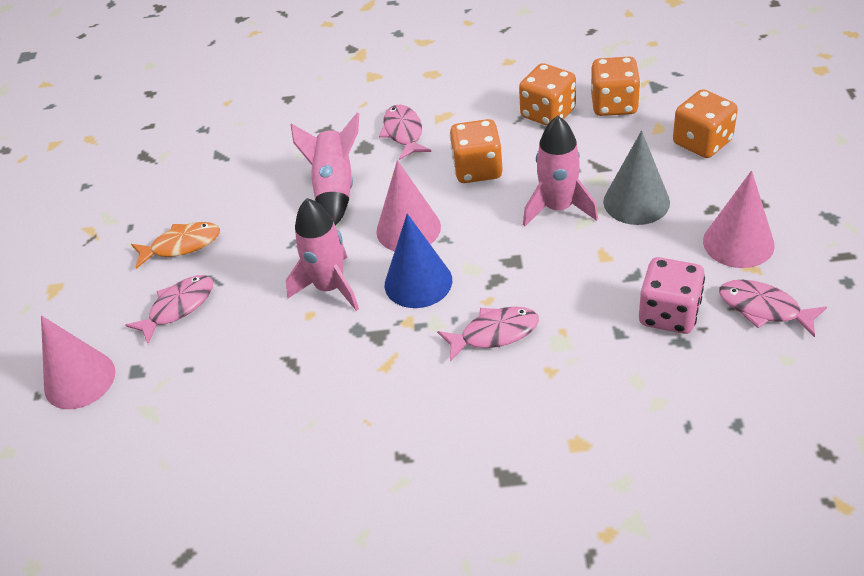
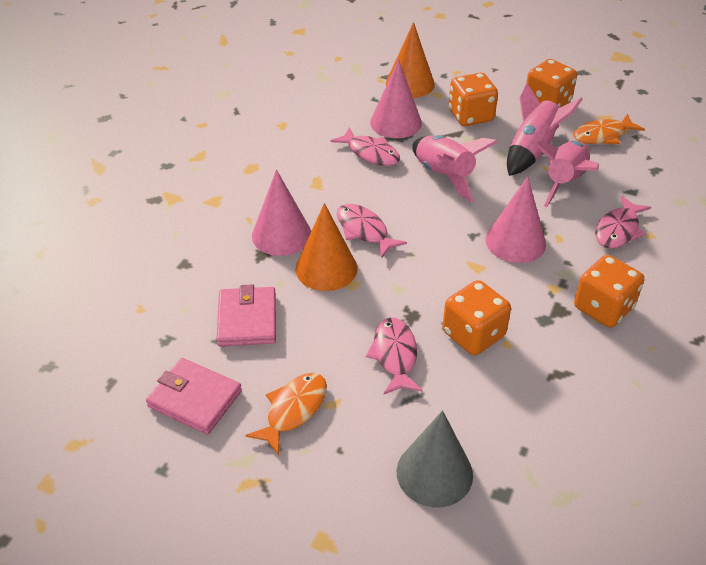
blue cone: 1 -> 0
orange cone: 0 -> 2
orange fish: 1 -> 2
pink dice: 1 -> 0
pink wallet: 0 -> 2

